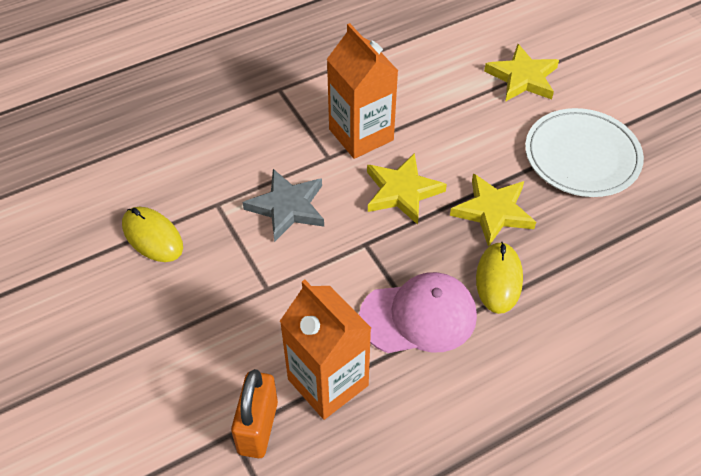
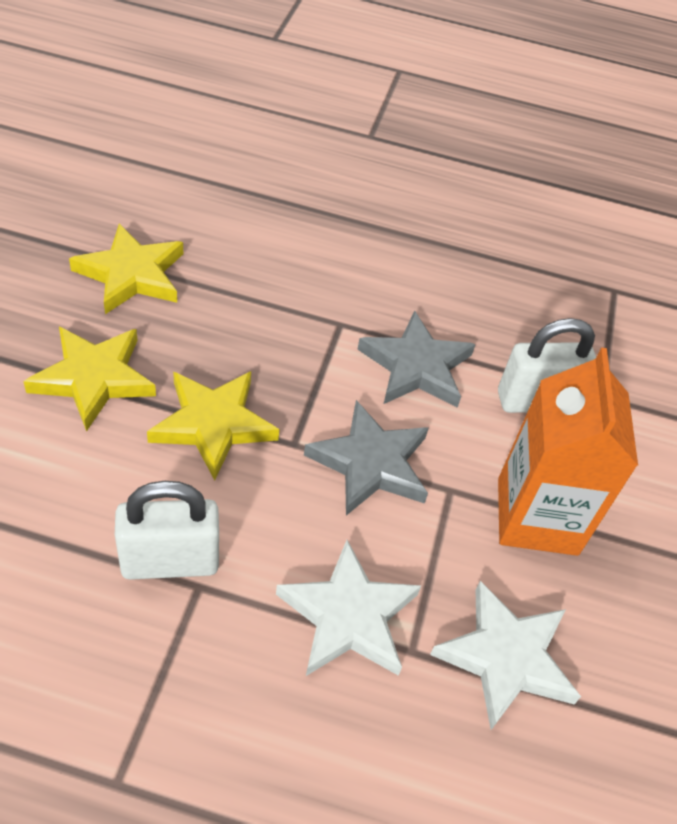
grey star: 1 -> 2
orange carton: 2 -> 1
orange padlock: 1 -> 0
pink cap: 1 -> 0
white padlock: 0 -> 2
white plate: 1 -> 0
white star: 0 -> 2
yellow mouse: 2 -> 0

